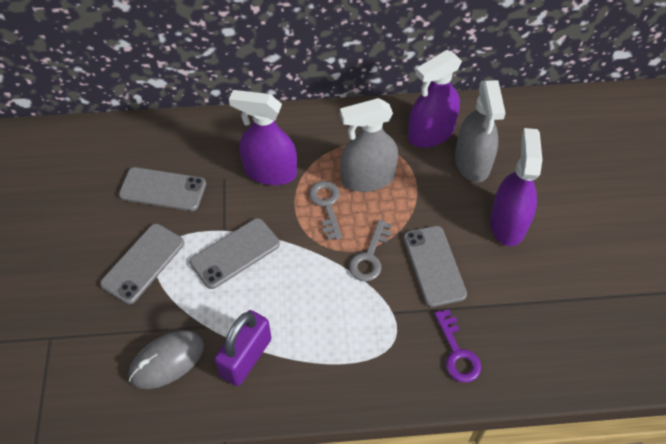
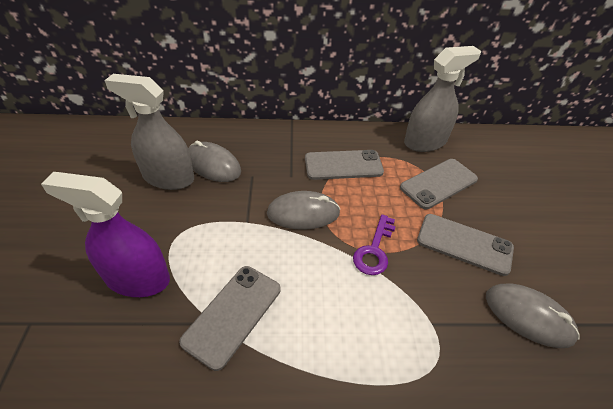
grey key: 2 -> 0
grey mouse: 1 -> 3
purple padlock: 1 -> 0
purple spray bottle: 3 -> 1

